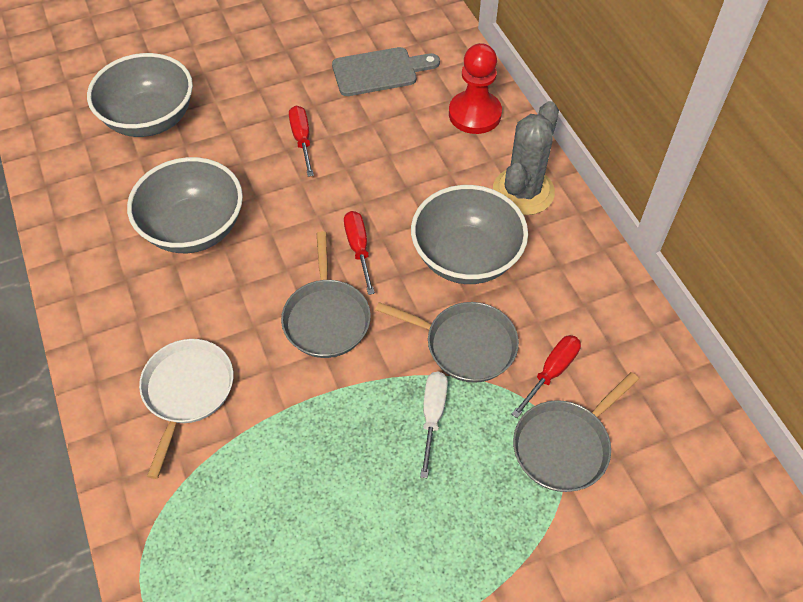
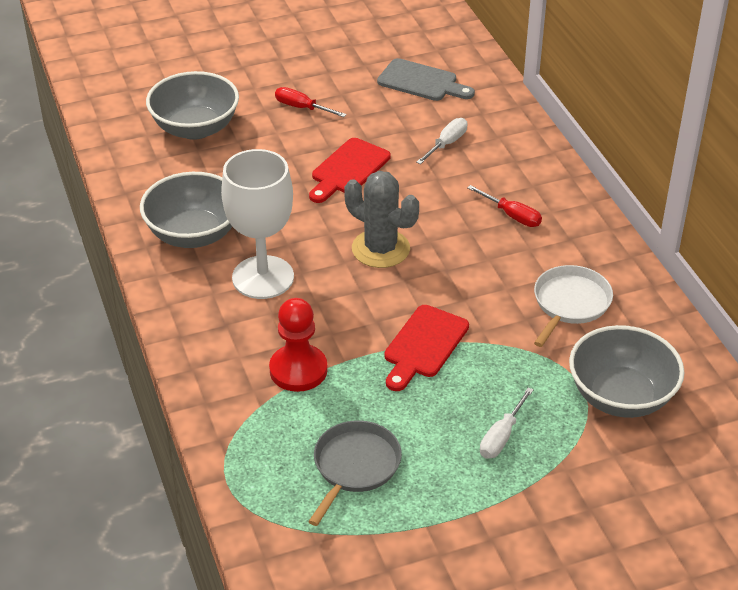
grey pan: 3 -> 1
red cutting board: 0 -> 2
red screwdriver: 3 -> 2
white goblet: 0 -> 1
white screwdriver: 1 -> 2

